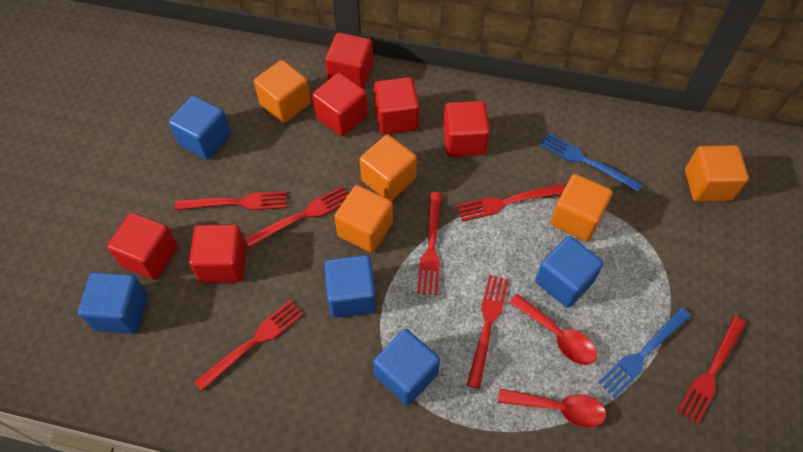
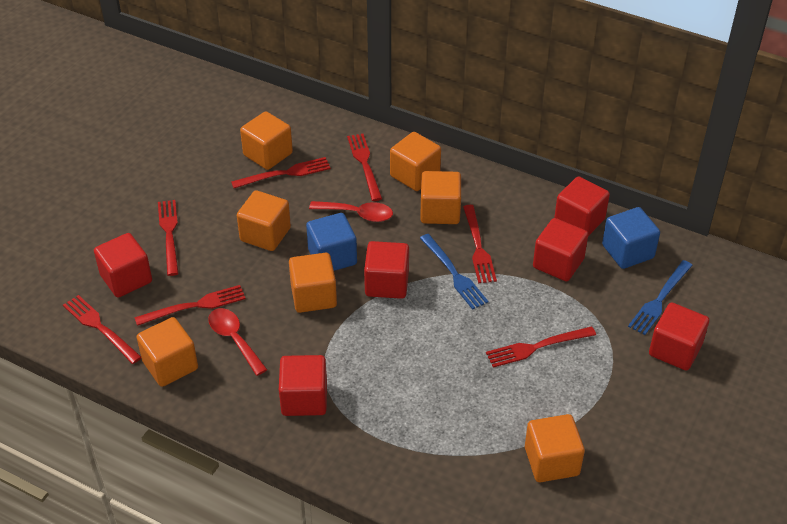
blue cube: 5 -> 2
orange cube: 5 -> 7

